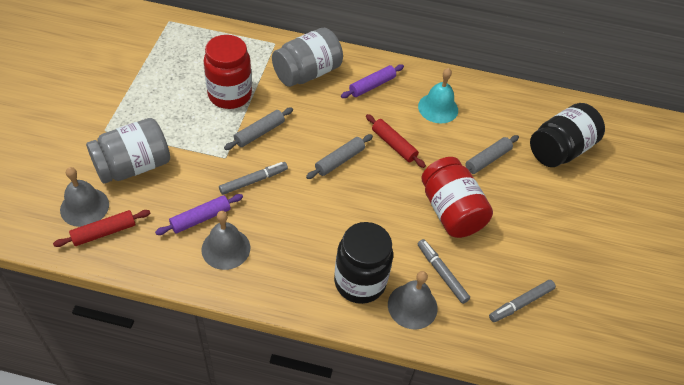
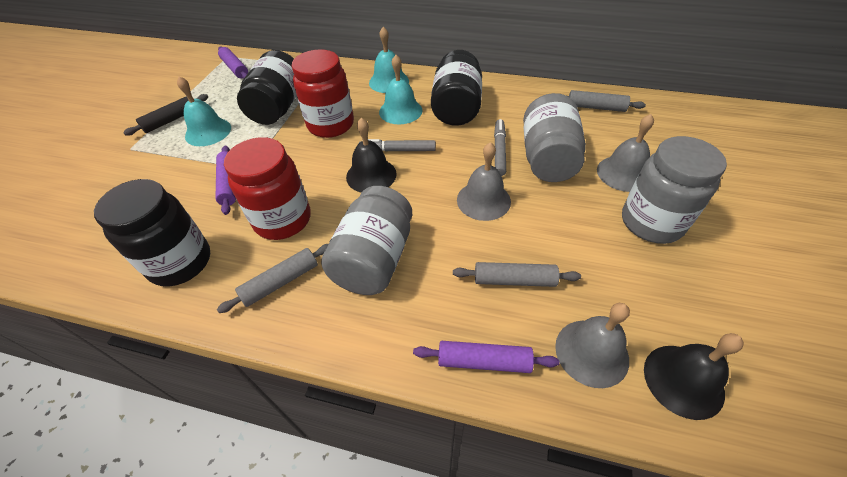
black bell: 0 -> 2
black jar: 2 -> 3
black rolling pin: 0 -> 1
grey jar: 2 -> 3
grey marker: 3 -> 2
purple rolling pin: 2 -> 3
red rolling pin: 2 -> 0
turquoise bell: 1 -> 3

